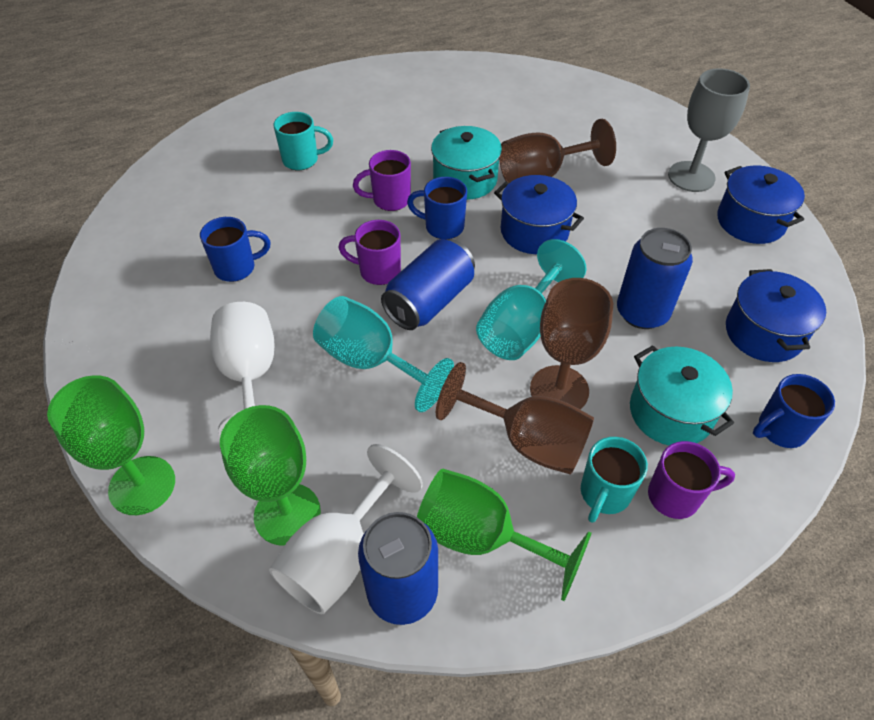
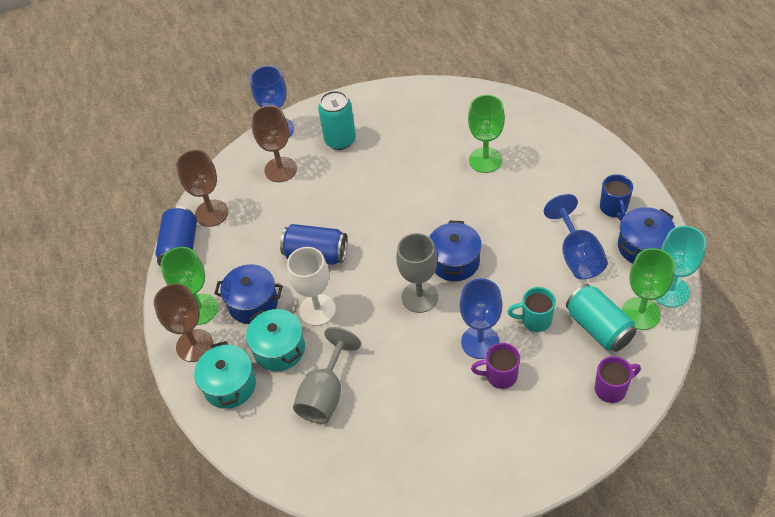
blue can: 3 -> 2
blue goblet: 0 -> 3
blue mug: 3 -> 1
grey goblet: 1 -> 2
purple mug: 3 -> 2
turquoise can: 0 -> 2
turquoise goblet: 2 -> 1
turquoise mug: 2 -> 1
white goblet: 2 -> 1

